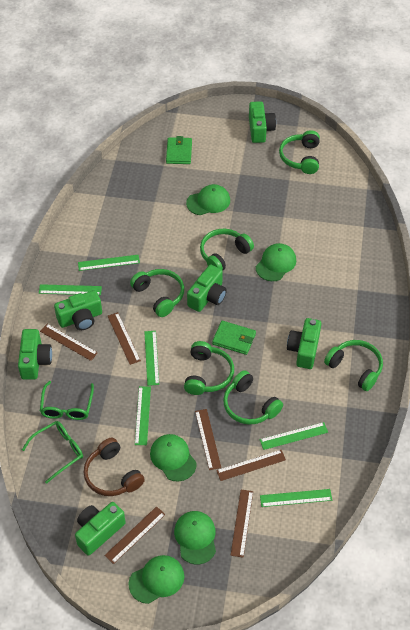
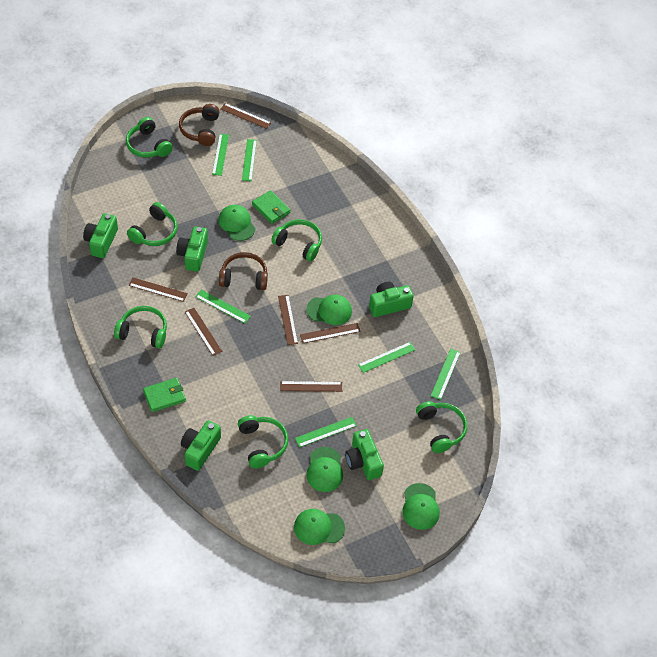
brown headphones: 1 -> 2
green camera: 6 -> 5
green glasses: 2 -> 0

